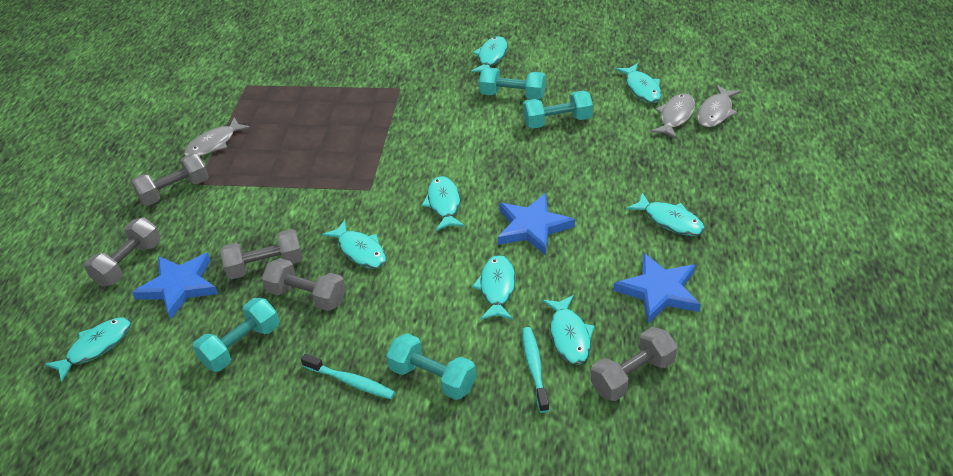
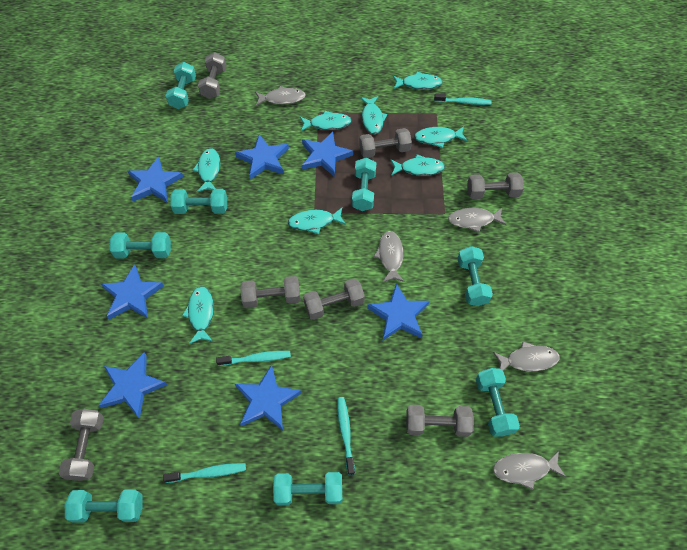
blue star: 3 -> 7
grey dumbbell: 5 -> 7
grey fish: 3 -> 5
turquoise dumbbell: 4 -> 8
turquoise toothbrush: 2 -> 4

